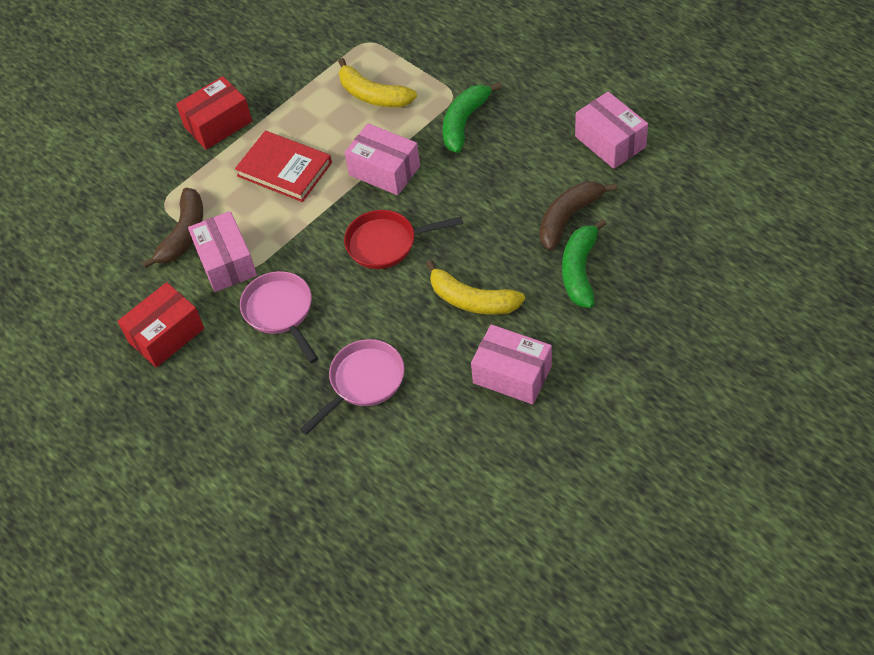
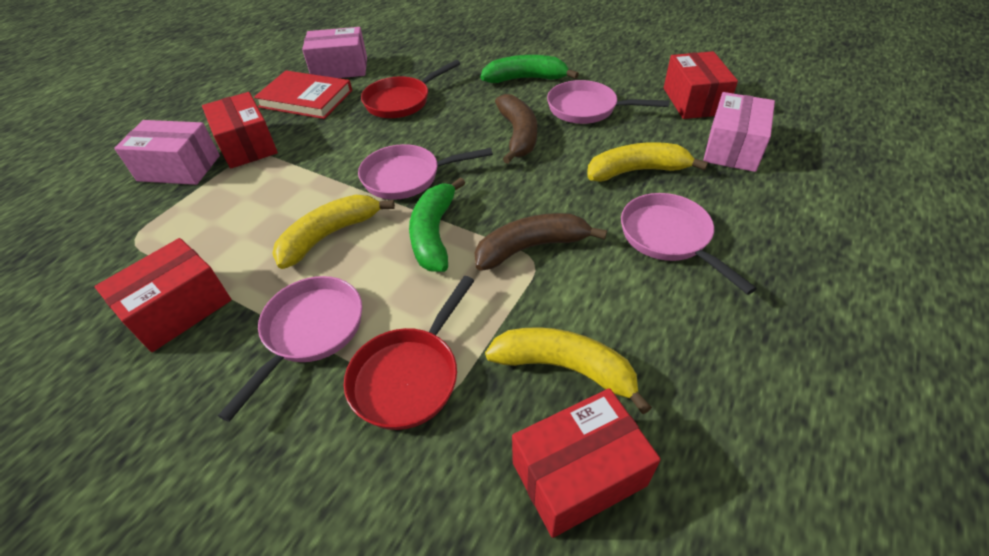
pink box: 4 -> 3
pink pan: 2 -> 4
red box: 2 -> 4
red pan: 1 -> 2
yellow banana: 2 -> 3

